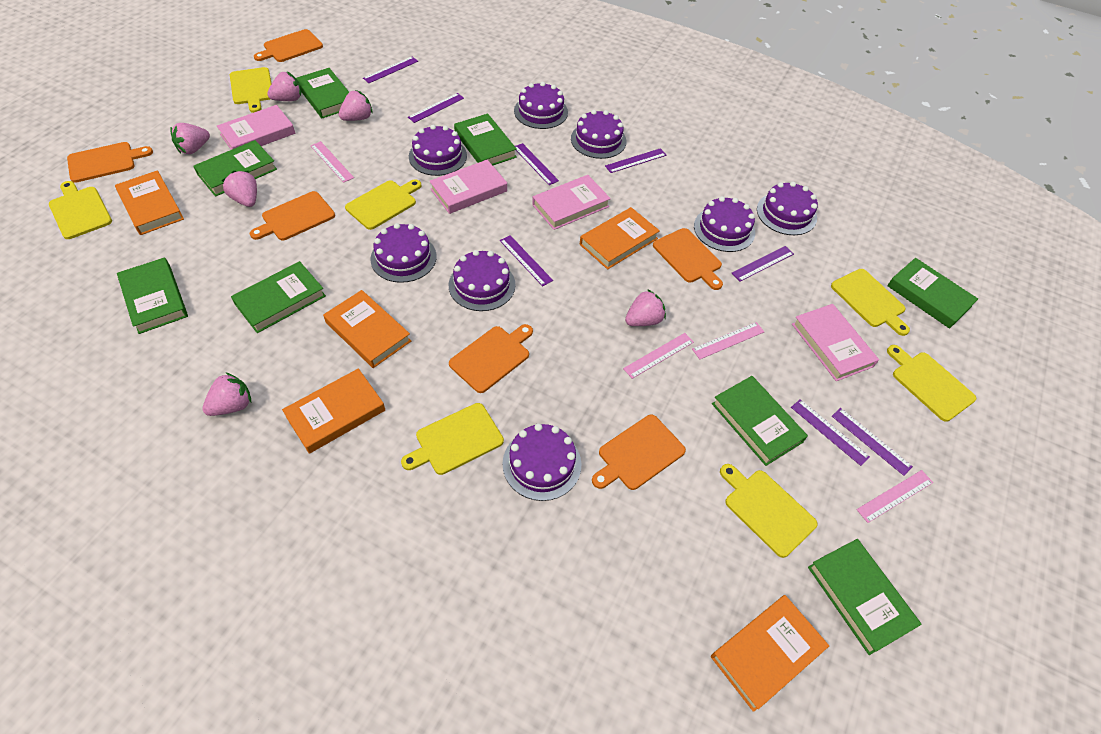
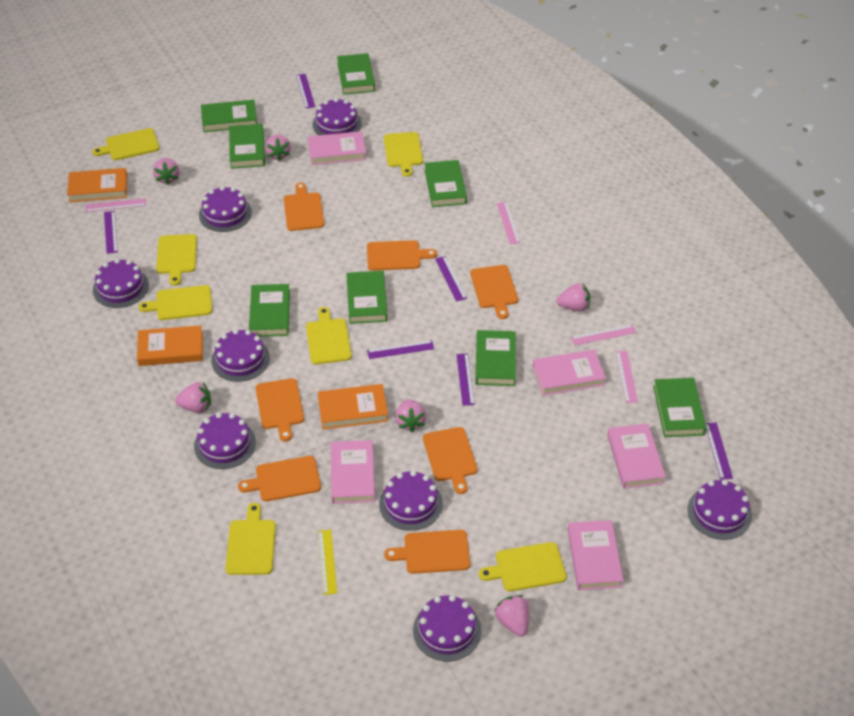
orange book: 5 -> 3
orange cutting board: 6 -> 7
pink book: 4 -> 5
purple ruler: 8 -> 6
yellow ruler: 0 -> 1

